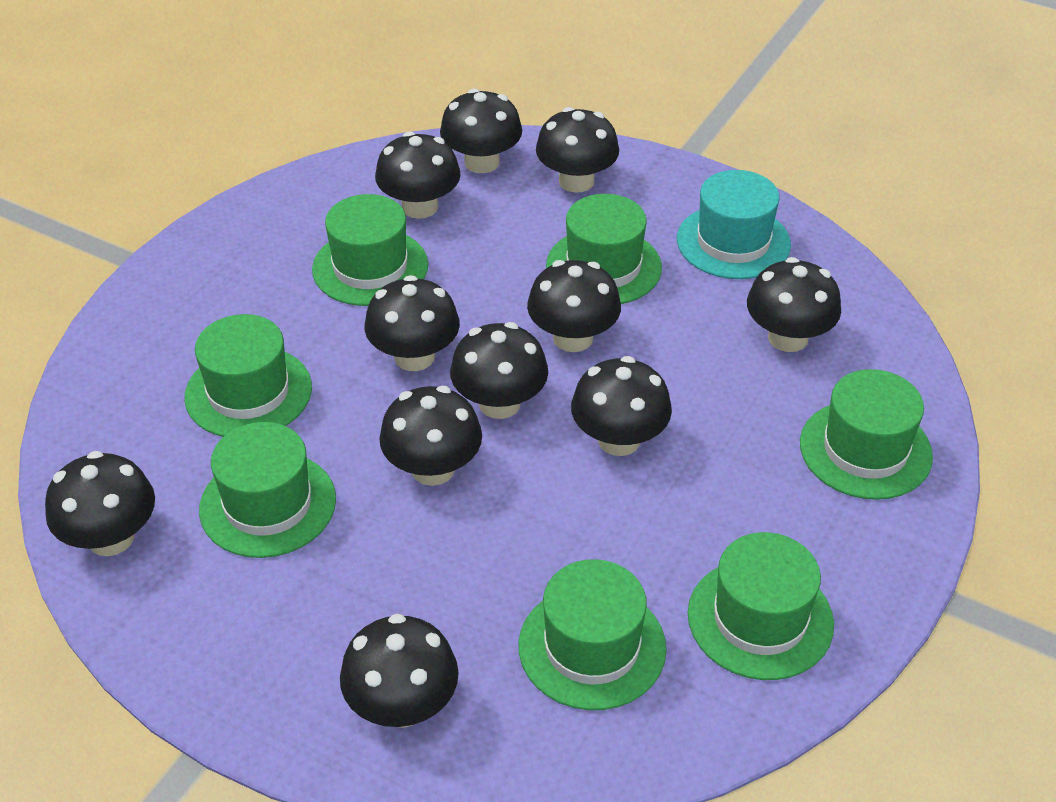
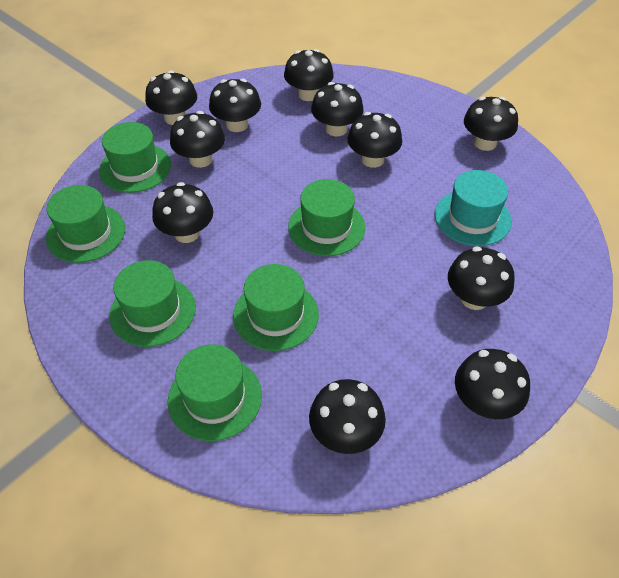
green hat: 7 -> 6

